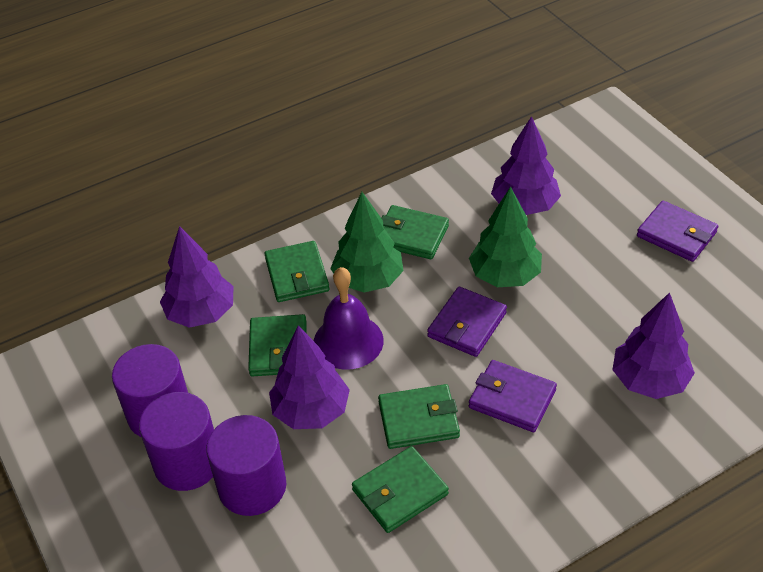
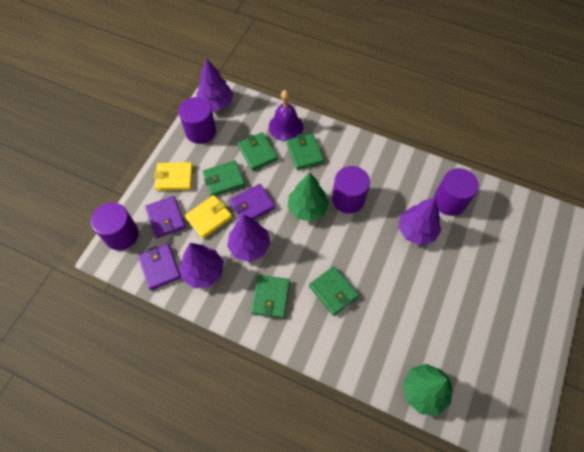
purple cylinder: 3 -> 4
yellow wallet: 0 -> 2

